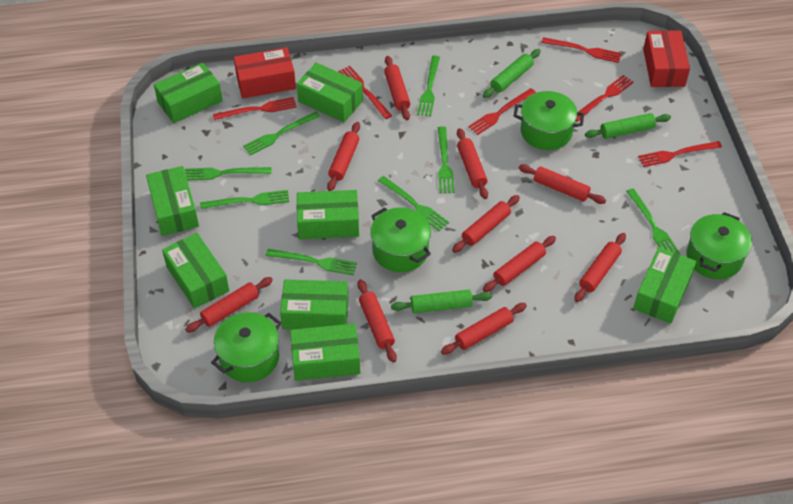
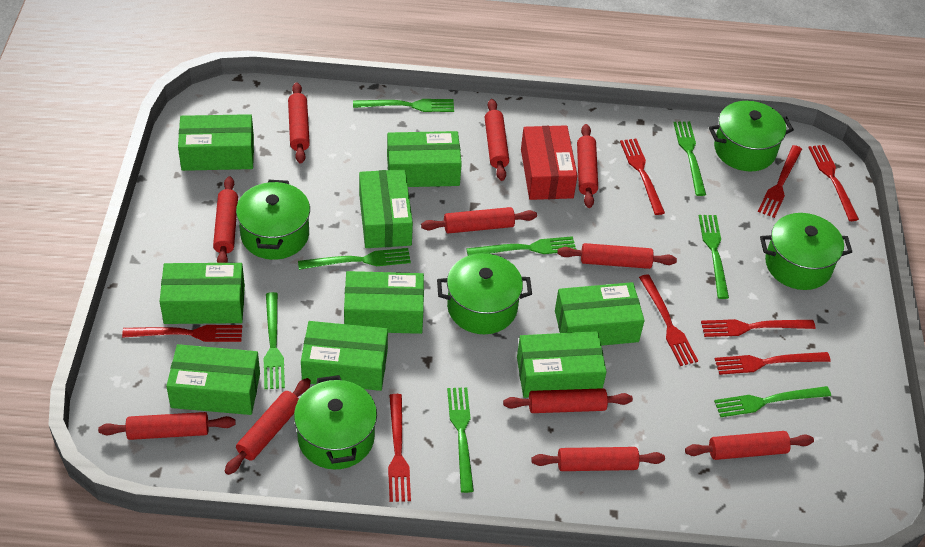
green box: 8 -> 9
green pot: 4 -> 5
green rolling pin: 3 -> 0
red box: 2 -> 1
red fork: 6 -> 8
red rolling pin: 10 -> 11

